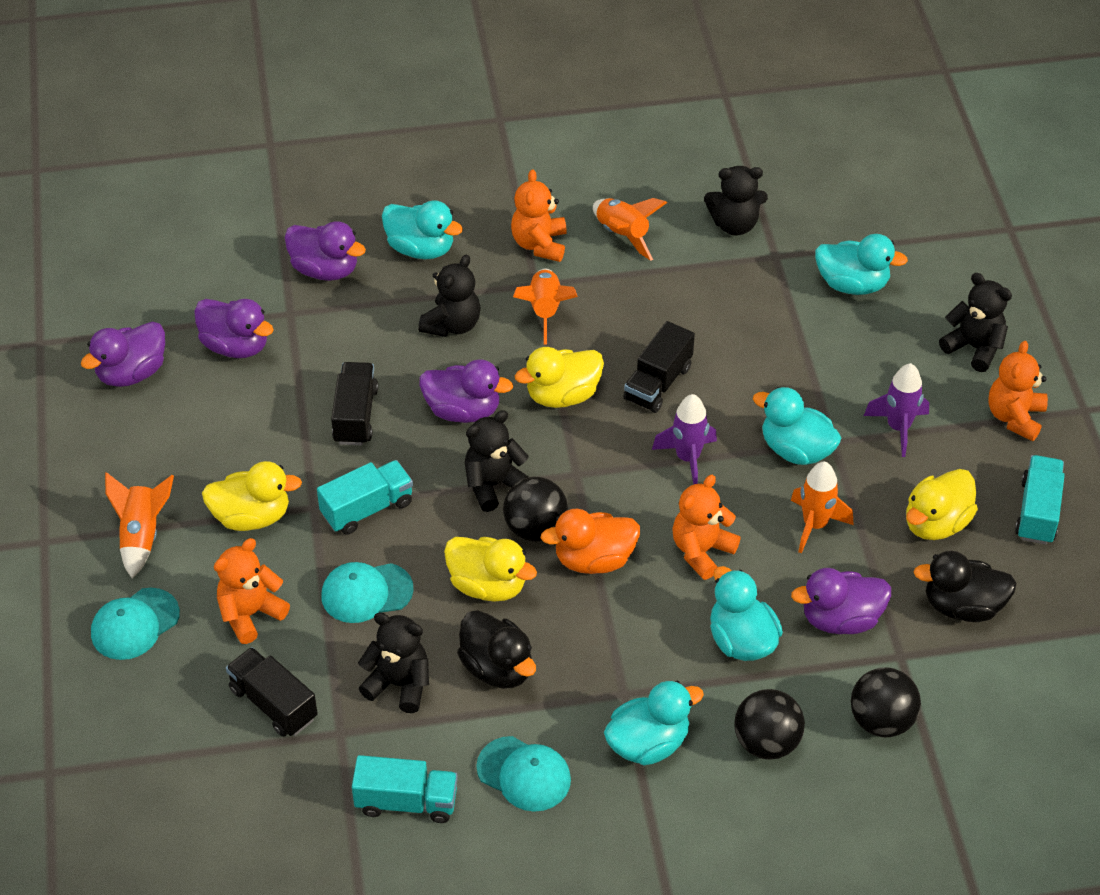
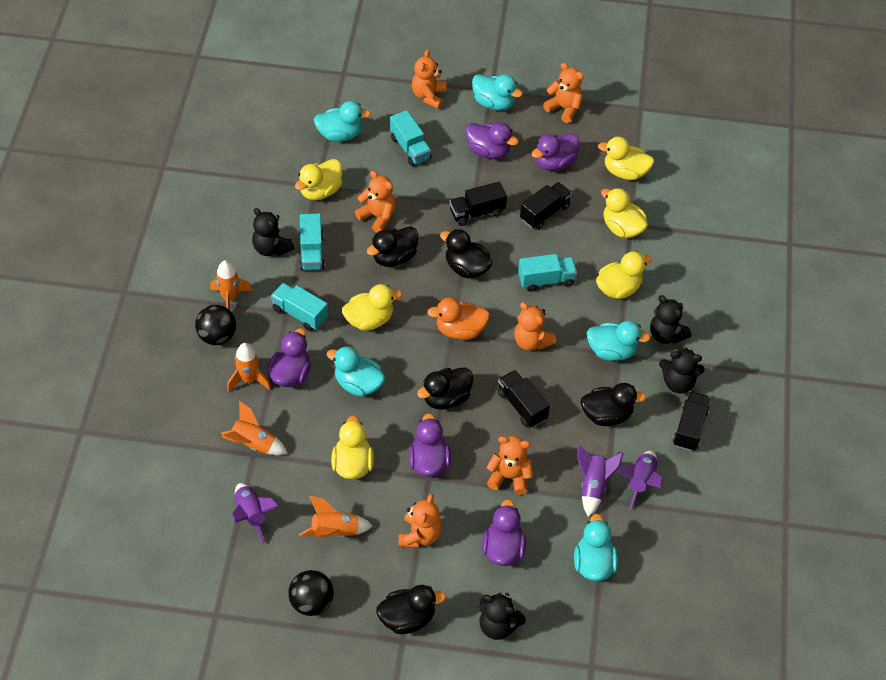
black ball: 3 -> 2
black duck: 2 -> 5
black teddy bear: 5 -> 4
black truck: 3 -> 4
orange teddy bear: 4 -> 6
purple rocket: 2 -> 3
turquoise cap: 3 -> 0
turquoise truck: 3 -> 4
yellow duck: 4 -> 6

